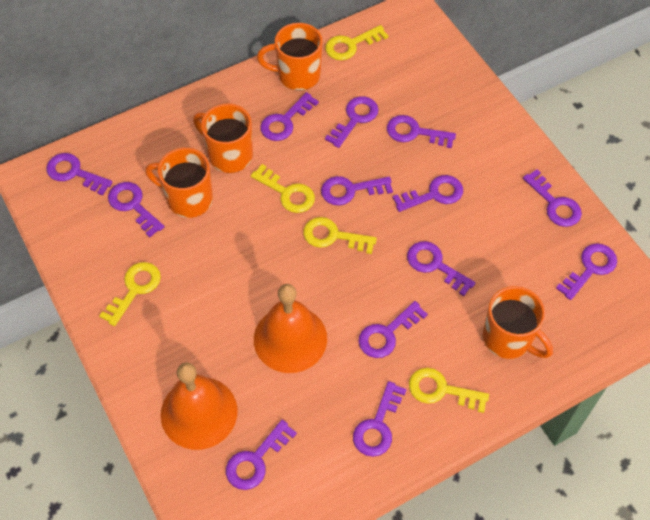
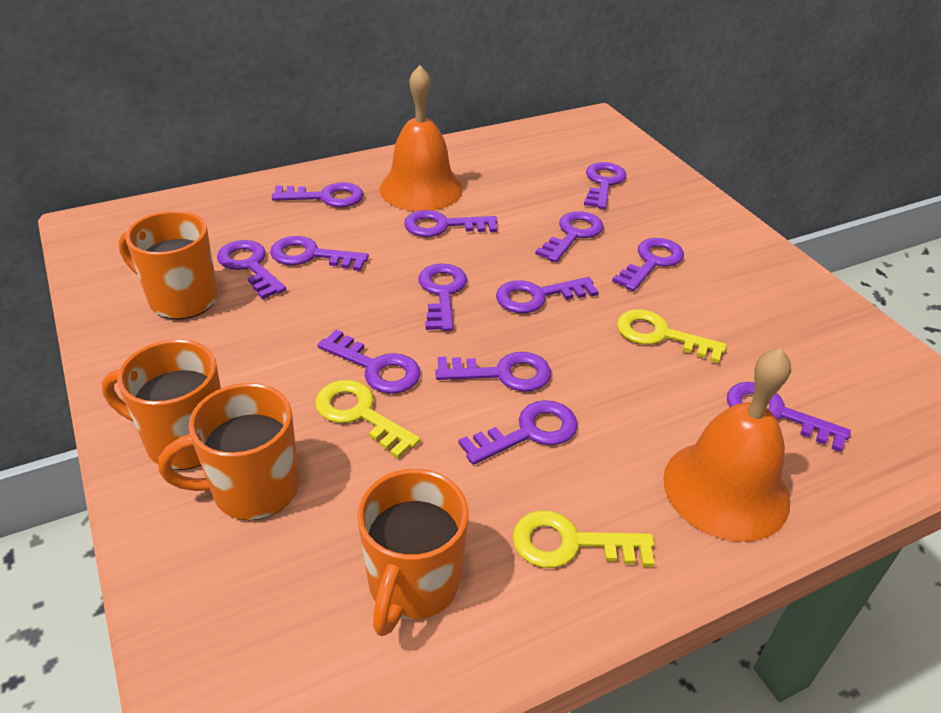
yellow key: 5 -> 3

